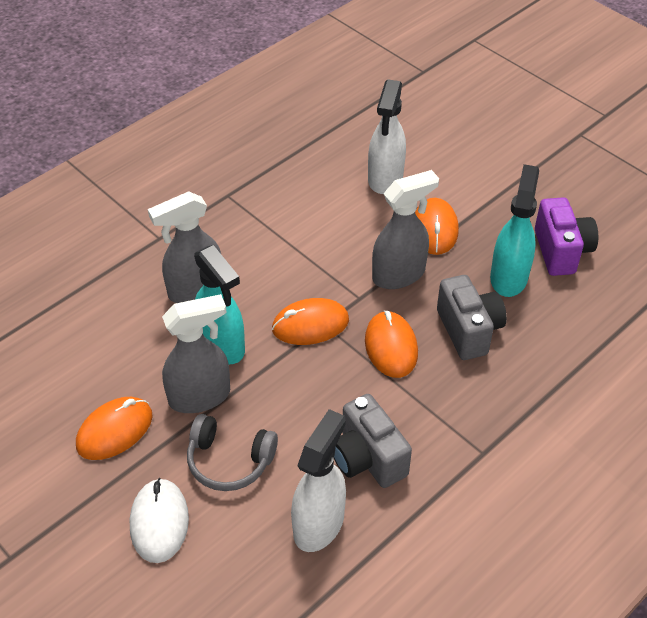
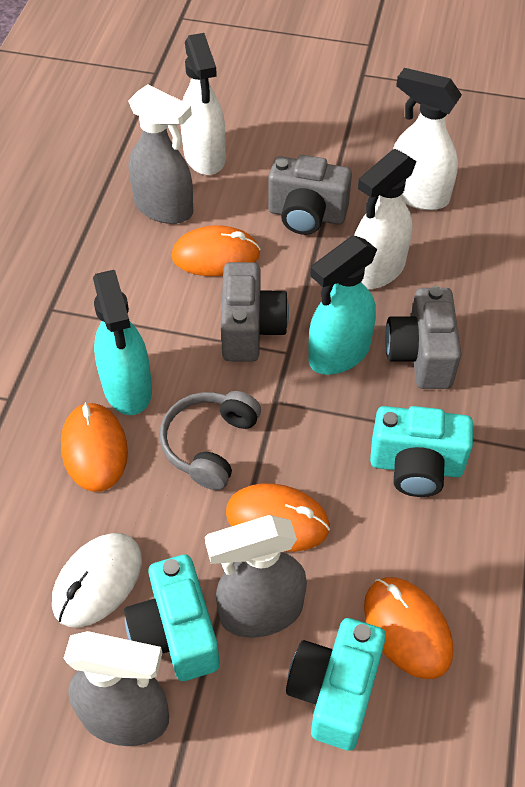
grey camera: 2 -> 3
purple camera: 1 -> 0
turquoise camera: 0 -> 3
white spray bottle: 2 -> 3

